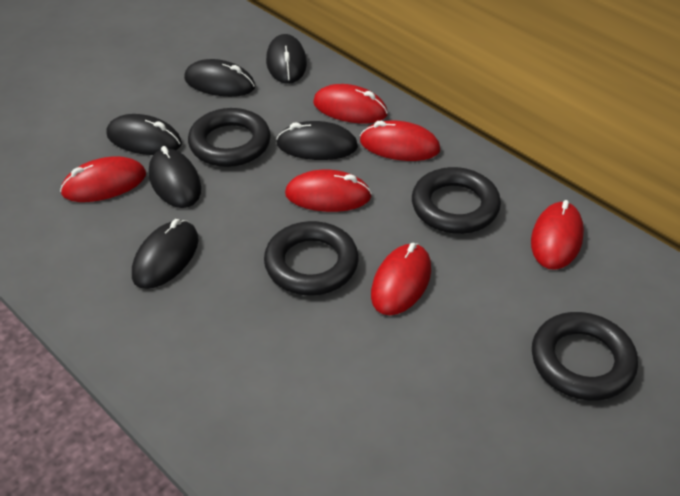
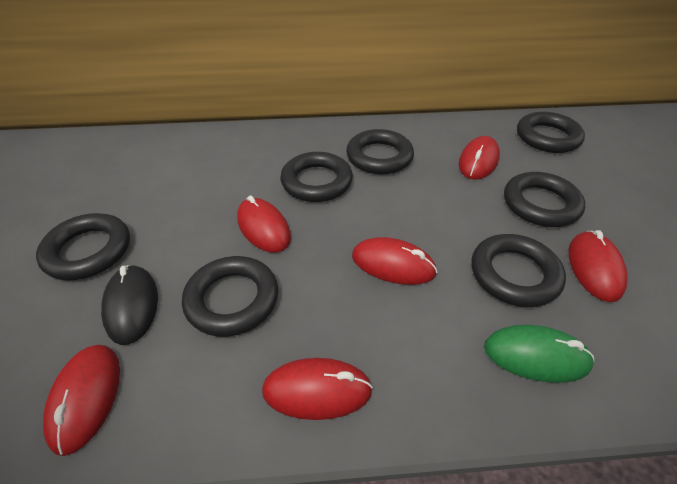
black mouse: 6 -> 1
black ring: 4 -> 7
green mouse: 0 -> 1

